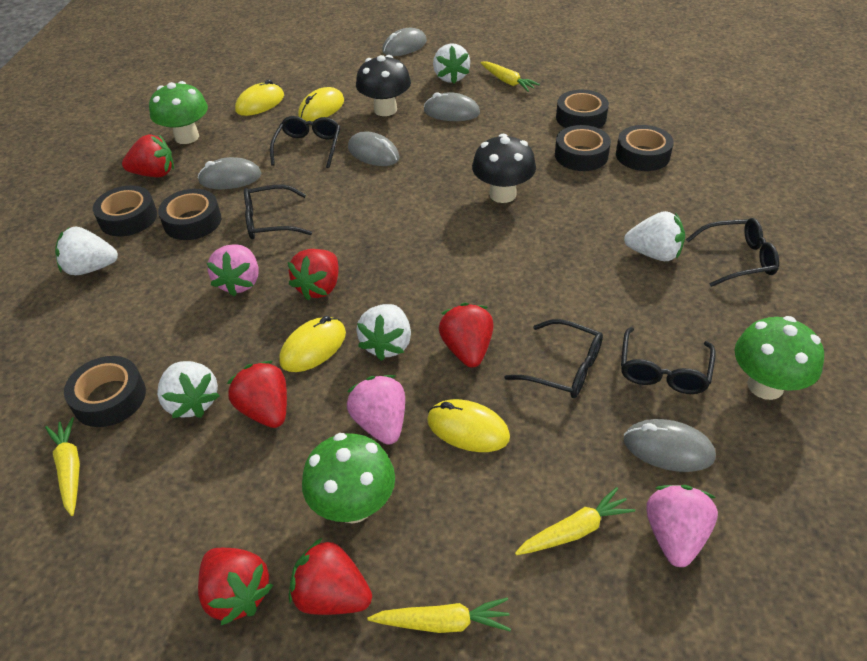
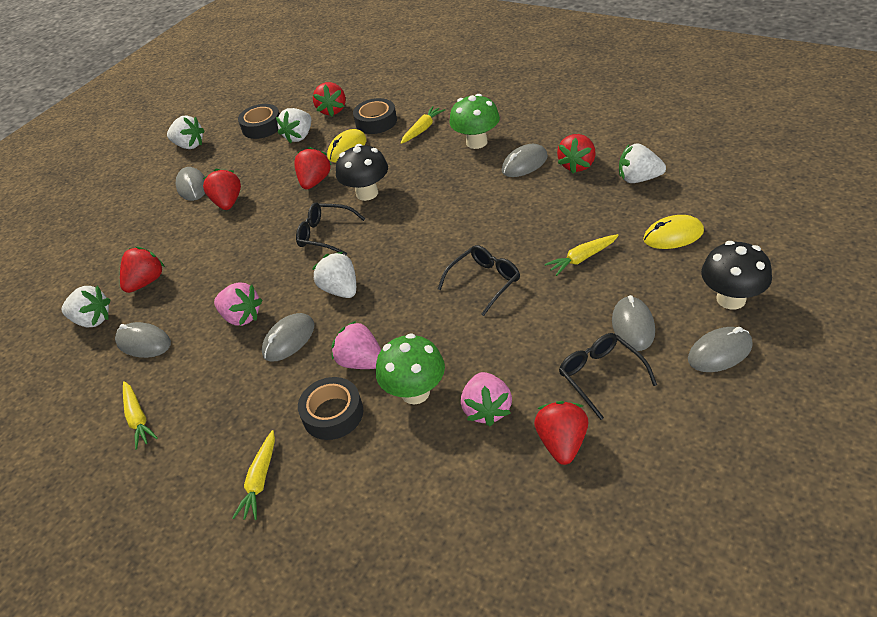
black glasses: 5 -> 3
black tape: 6 -> 3
green mushroom: 3 -> 2
grey mouse: 5 -> 6
yellow mouse: 4 -> 2

